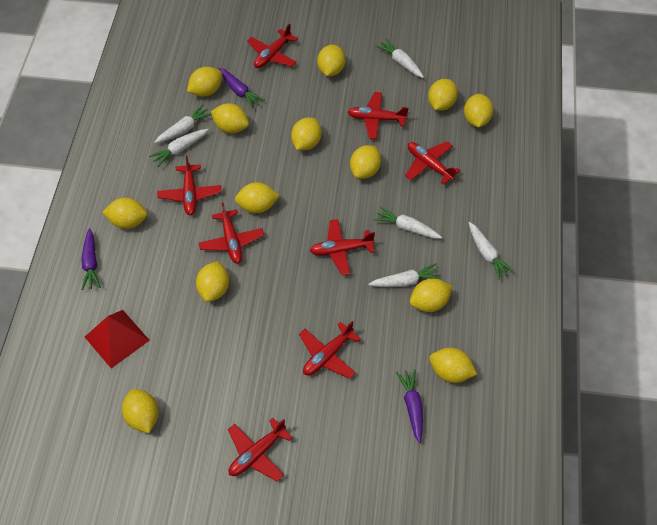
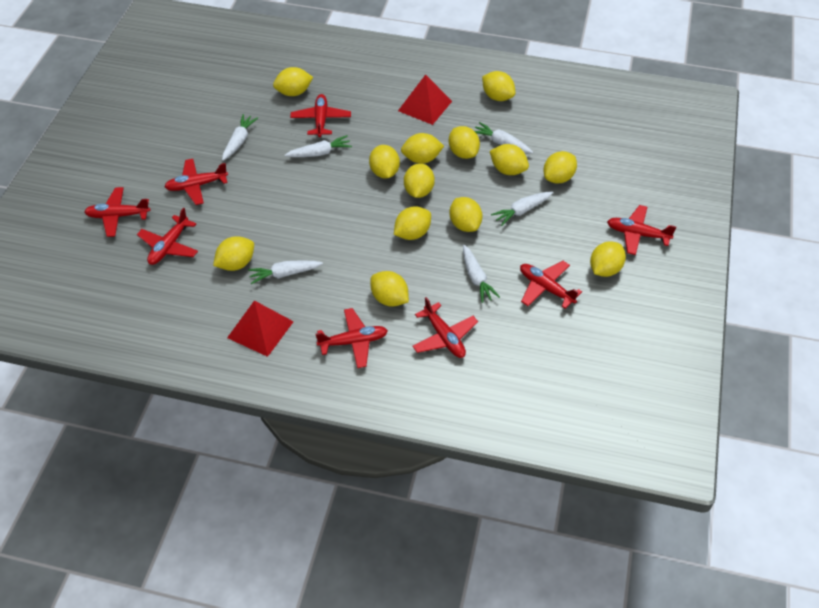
purple carrot: 3 -> 0
red pyramid: 1 -> 2

